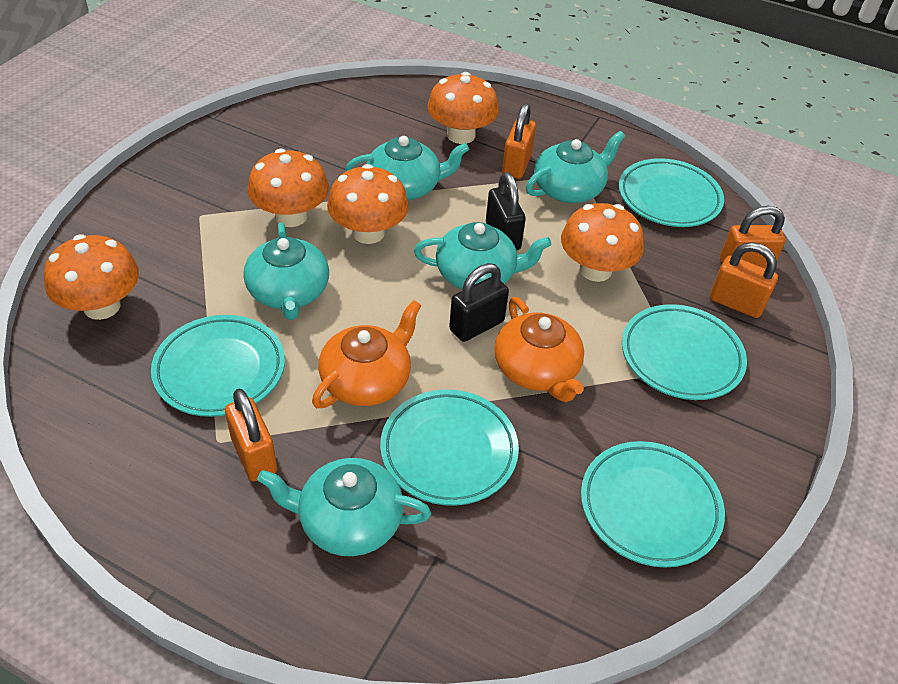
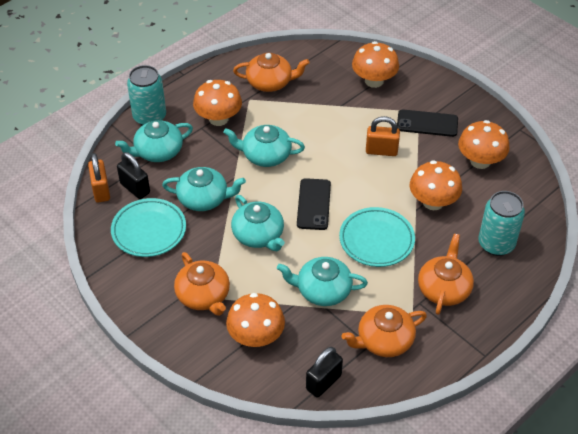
black phone: 0 -> 2
orange padlock: 4 -> 2
orange teapot: 2 -> 4
turquoise can: 0 -> 2
turquoise plate: 5 -> 2

